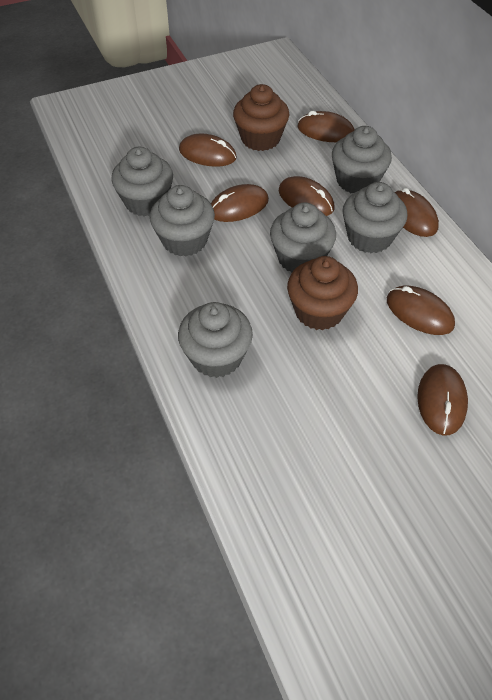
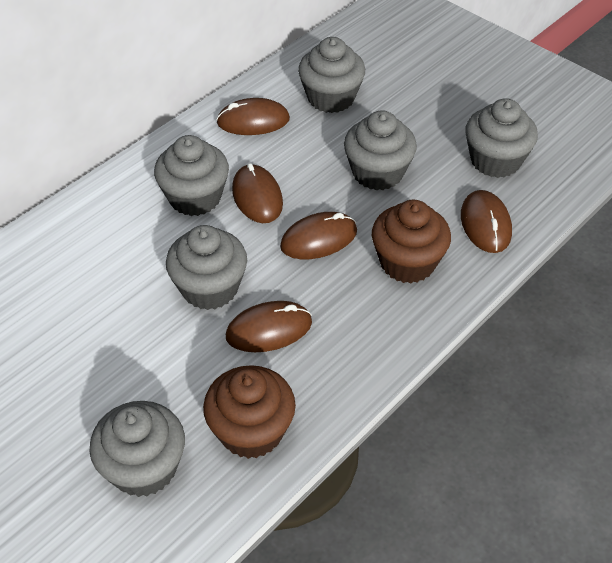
brown mouse: 7 -> 5

